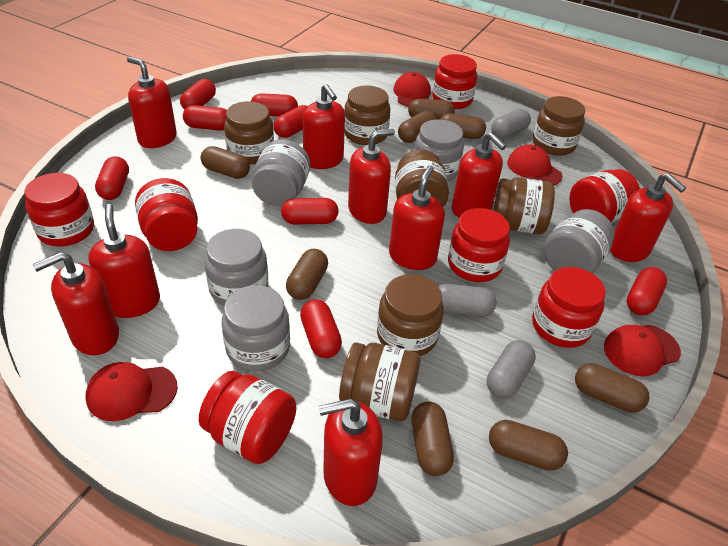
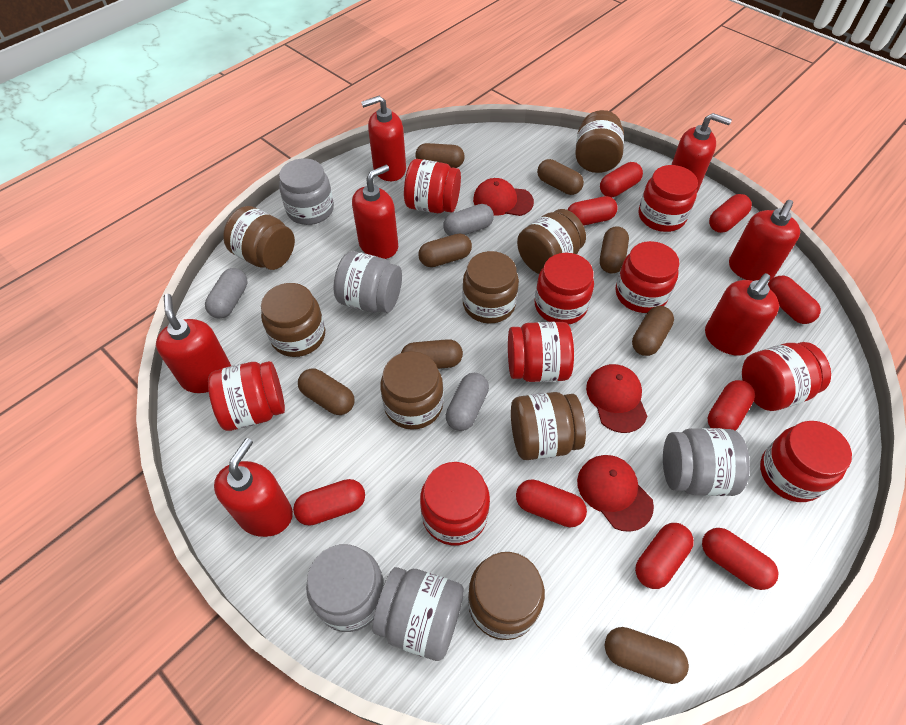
brown jar: 7 -> 8
red cap: 4 -> 3
red capsule: 8 -> 9
red jar: 7 -> 9
red soap dispenser: 9 -> 7

